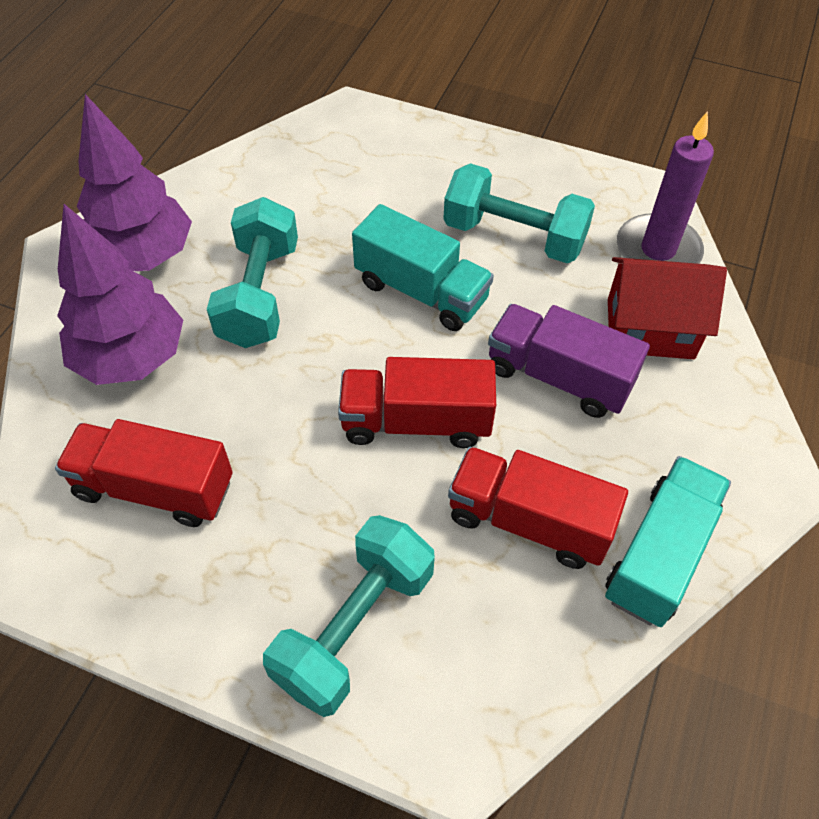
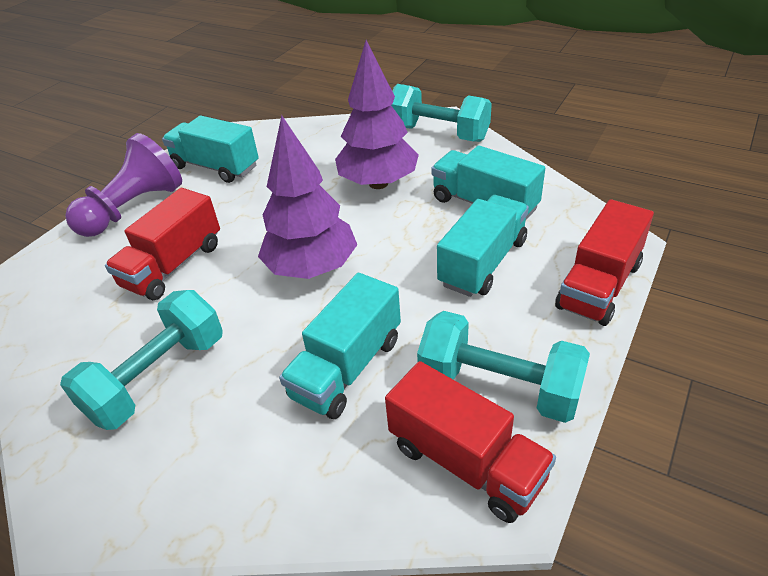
purple candle: 1 -> 0
purple pawn: 0 -> 1
purple truck: 1 -> 0
red house: 1 -> 0
turquoise truck: 2 -> 4

